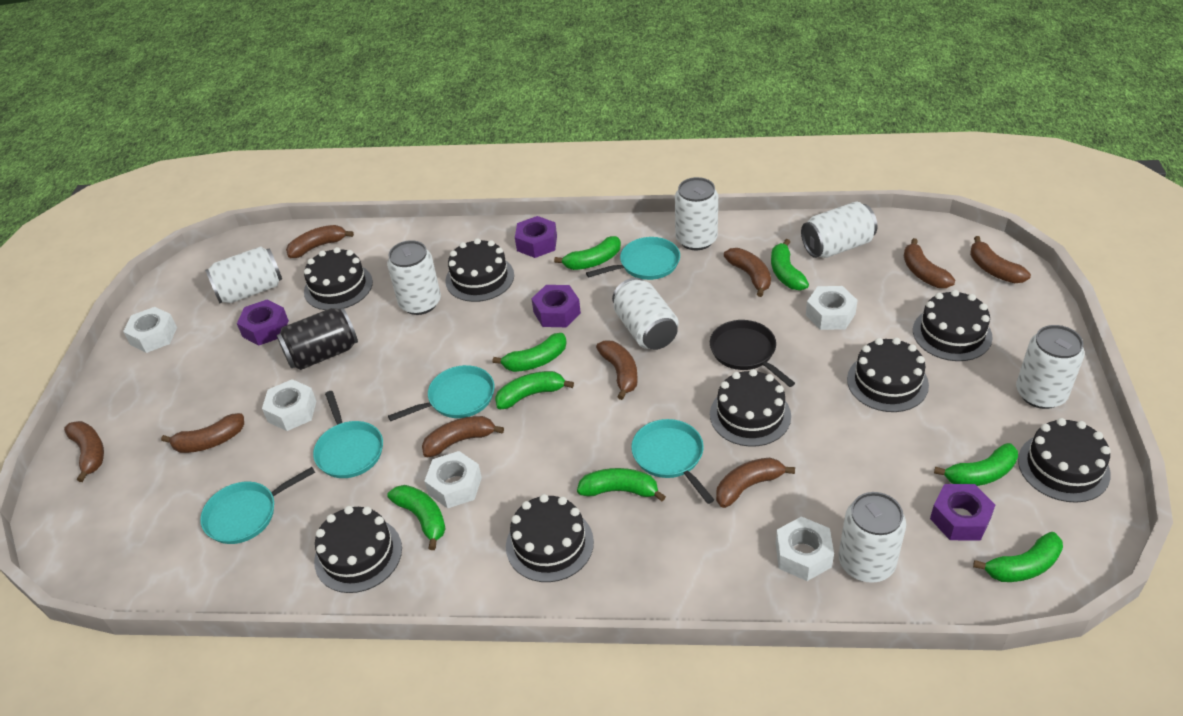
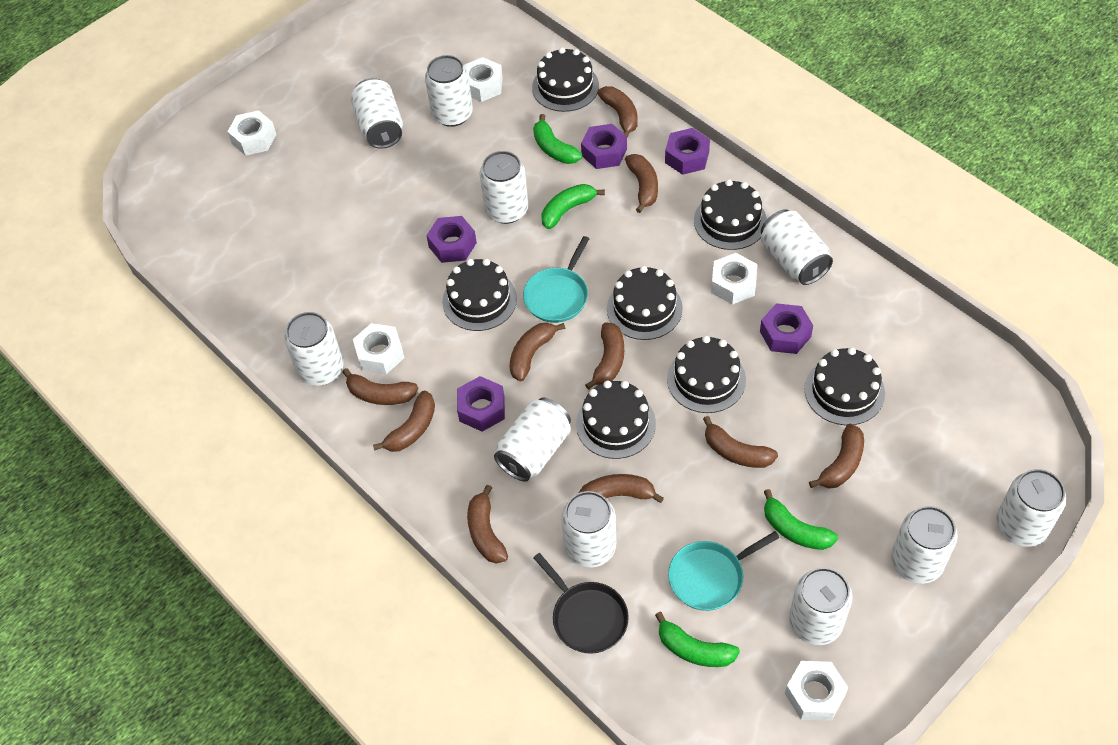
black cake: 8 -> 7
black can: 1 -> 0
brown banana: 9 -> 10
green banana: 8 -> 4
purple nut: 4 -> 5
turquoise pan: 5 -> 2
white can: 7 -> 10

